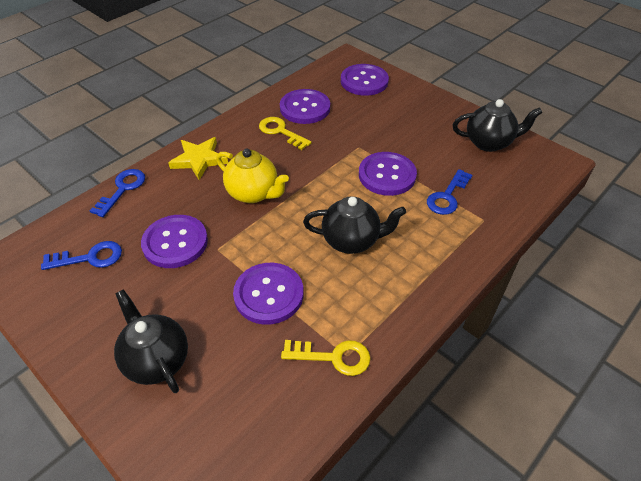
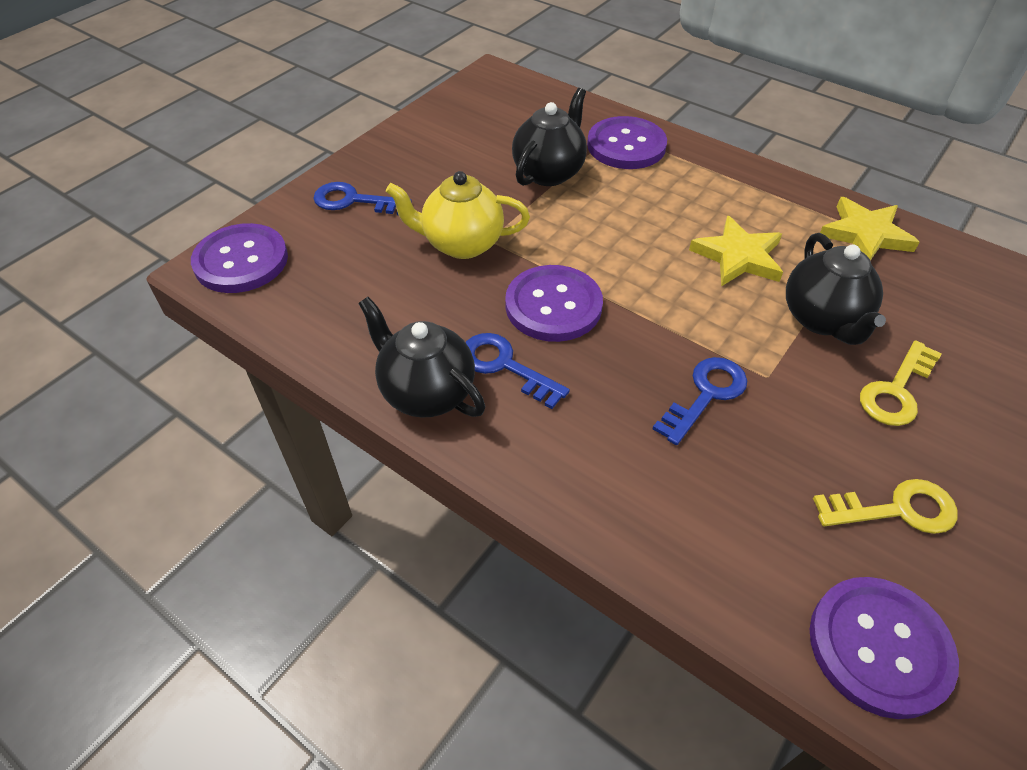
purple button: 5 -> 4
yellow star: 1 -> 2

